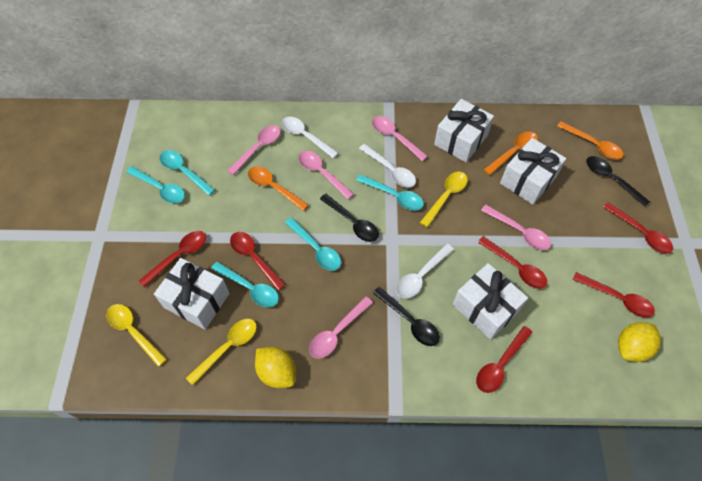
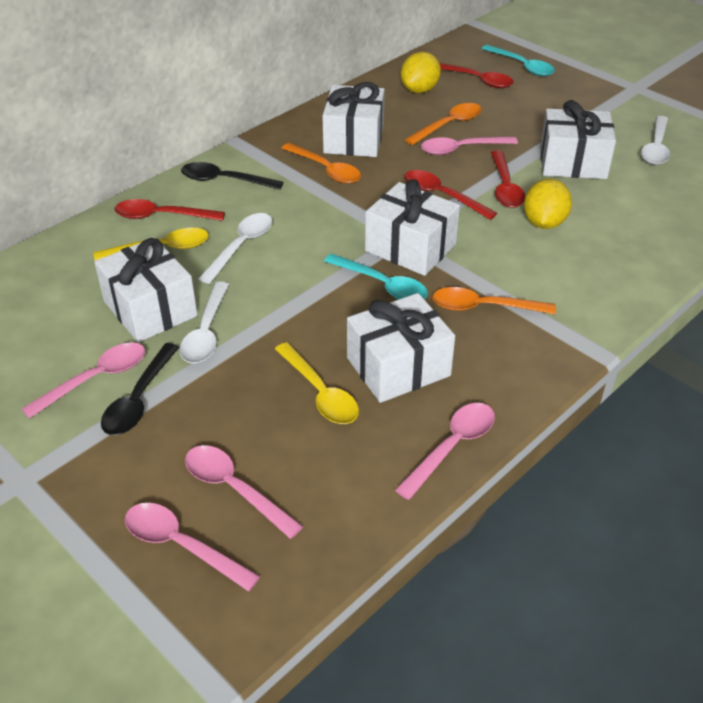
black spoon: 3 -> 2
red spoon: 6 -> 4
turquoise spoon: 5 -> 2
white gift: 4 -> 5
yellow spoon: 3 -> 2

